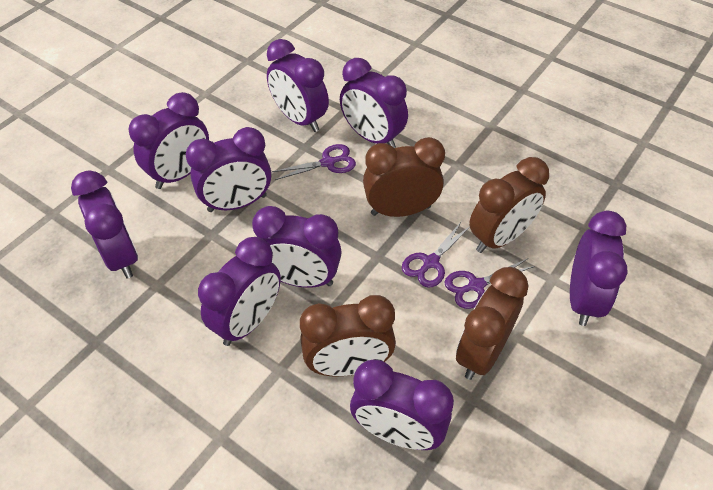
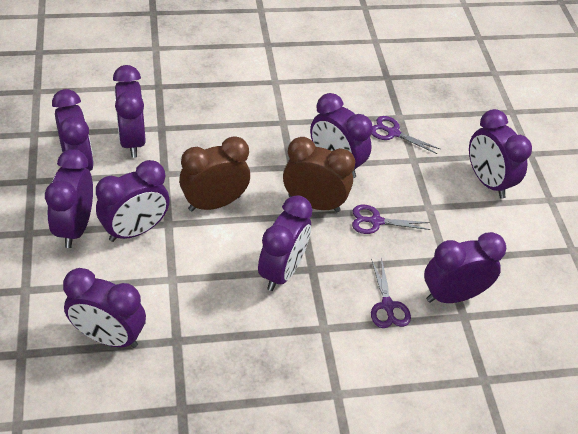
brown clock: 4 -> 2

